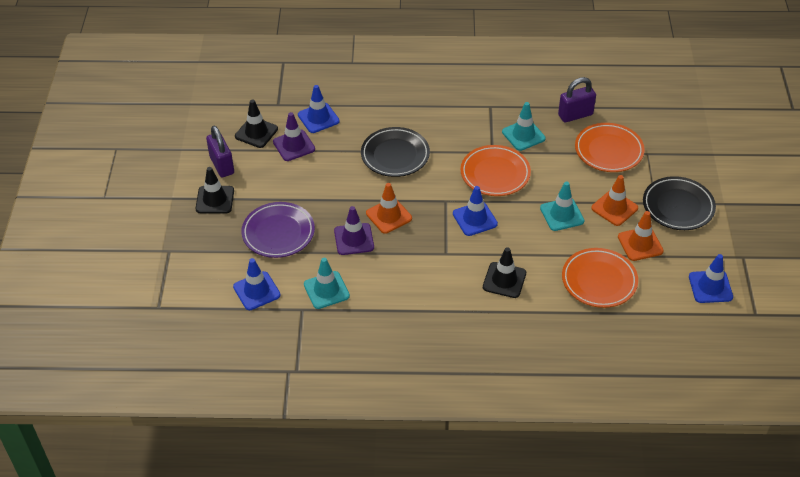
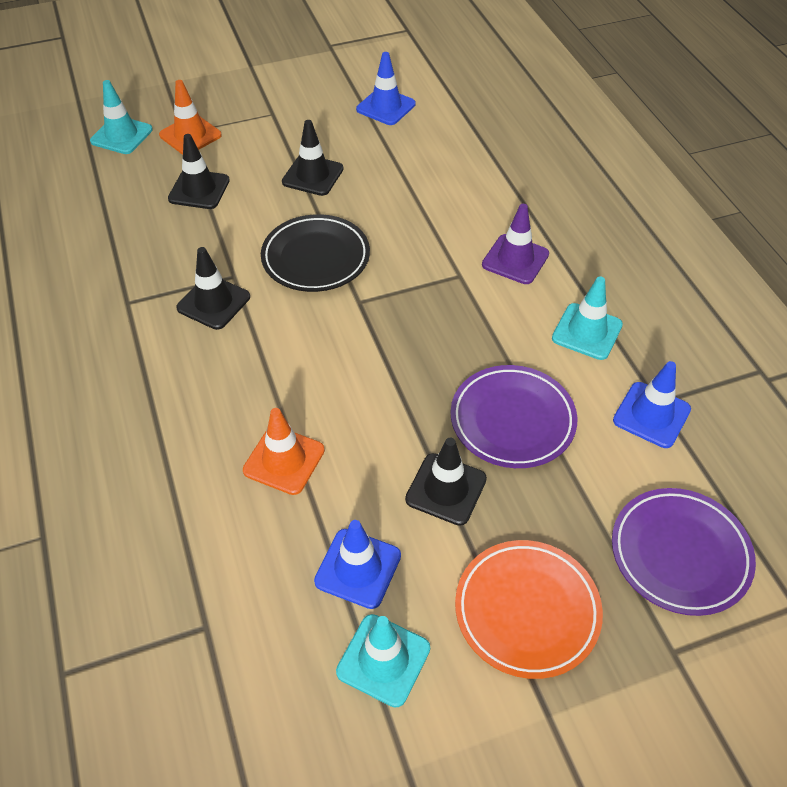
black plate: 2 -> 1
black traffic cone: 3 -> 4
blue traffic cone: 4 -> 3
orange plate: 3 -> 1
orange traffic cone: 3 -> 2
purple padlock: 2 -> 0
purple plate: 1 -> 2
purple traffic cone: 2 -> 1

